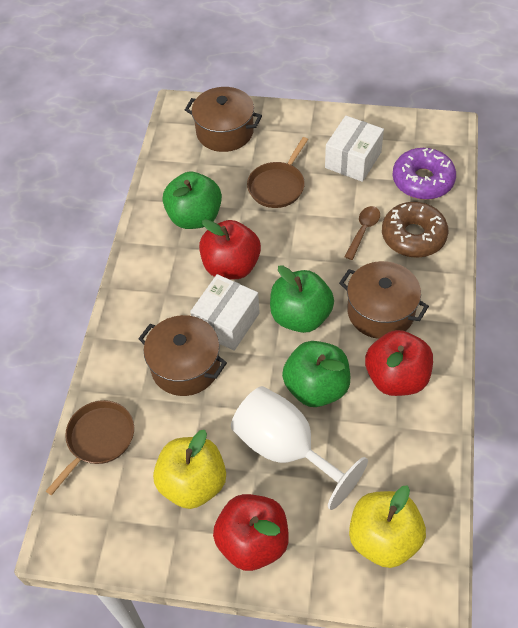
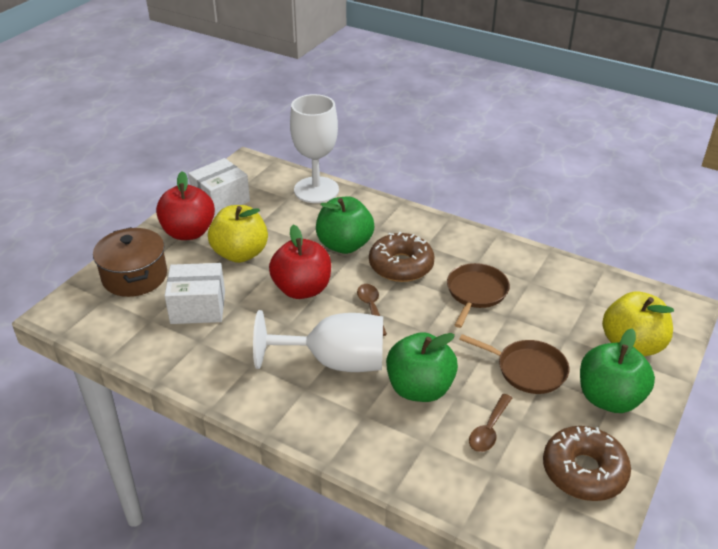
brown donut: 1 -> 2
brown pot: 3 -> 1
brown spoon: 1 -> 2
purple donut: 1 -> 0
red apple: 3 -> 2
white goblet: 1 -> 2

